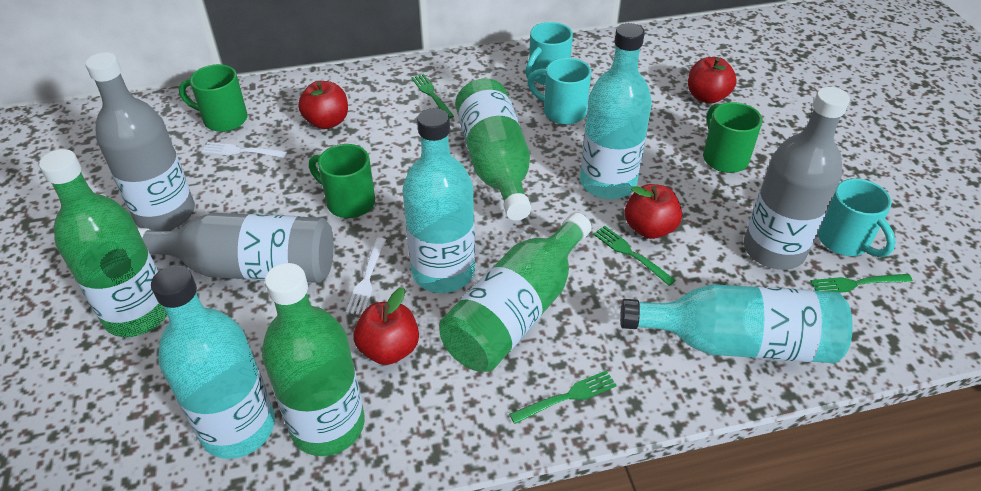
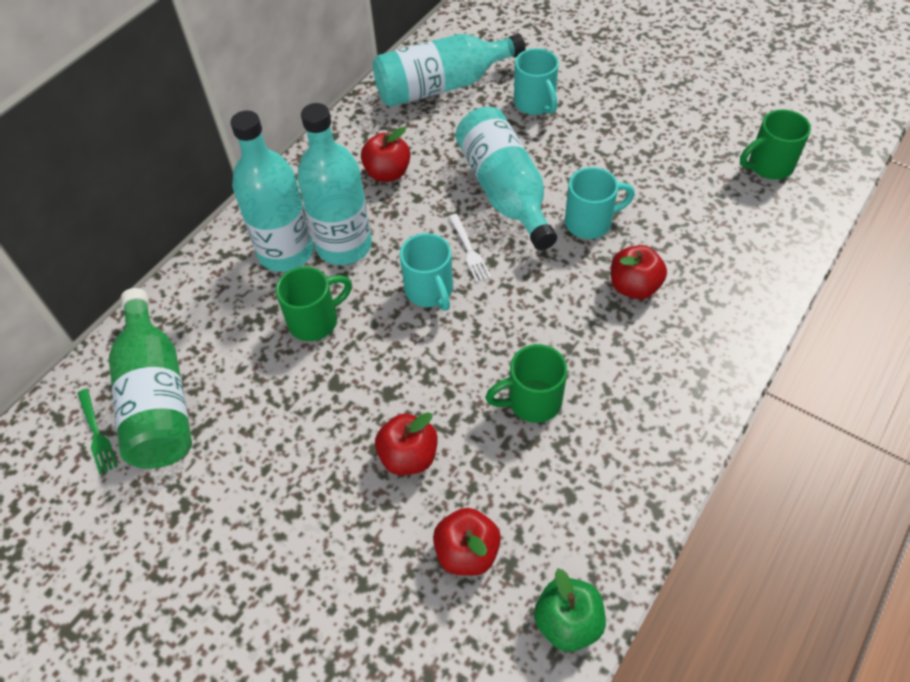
green apple: 0 -> 1
green bottle: 4 -> 1
green fork: 4 -> 1
grey bottle: 3 -> 0
white fork: 2 -> 1

